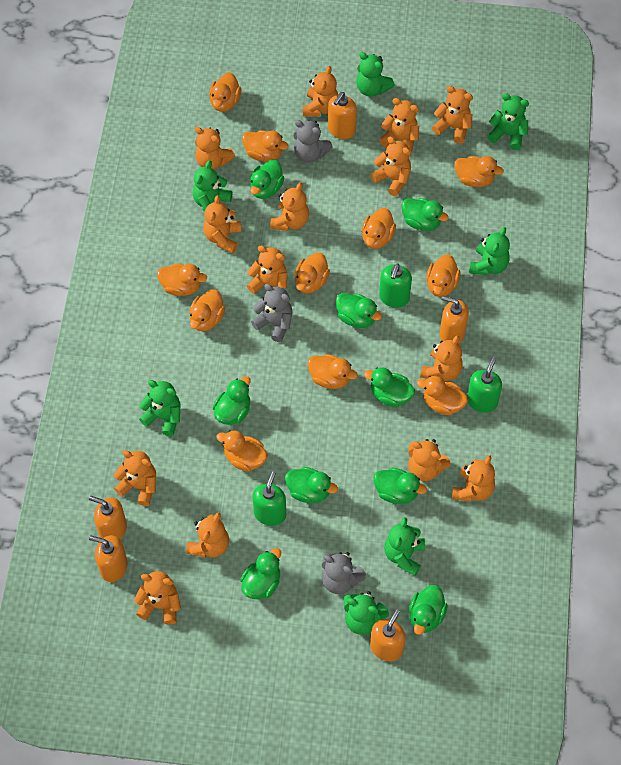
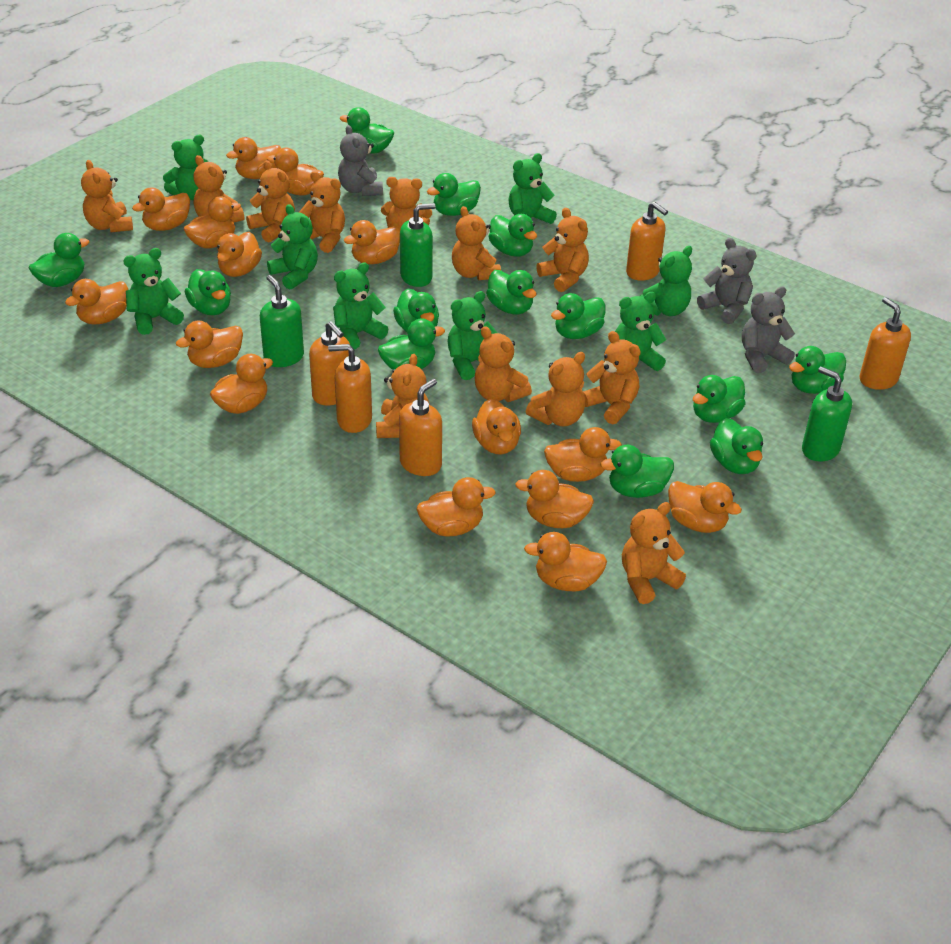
green duck: 9 -> 13
green teddy bear: 7 -> 8
orange duck: 11 -> 15
orange teddy bear: 14 -> 12

